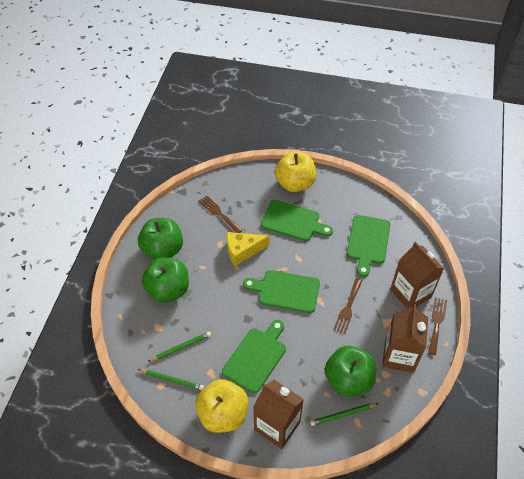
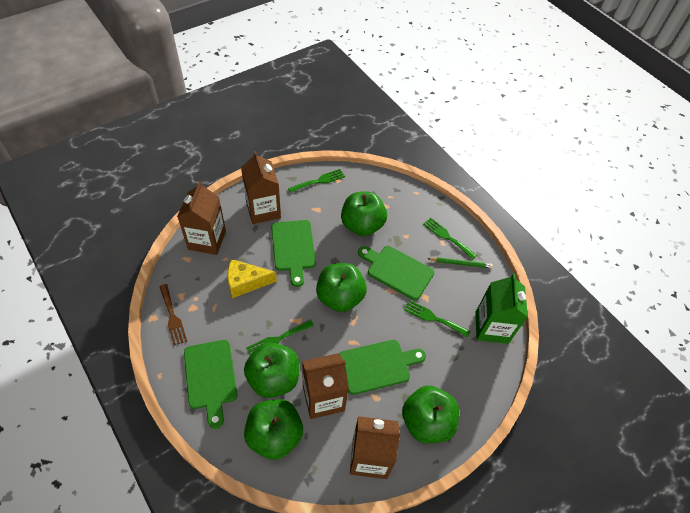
brown carton: 3 -> 4
brown fork: 3 -> 1
green apple: 3 -> 5
green carton: 0 -> 1
green fork: 0 -> 4
green pencil: 3 -> 1
yellow apple: 2 -> 0

